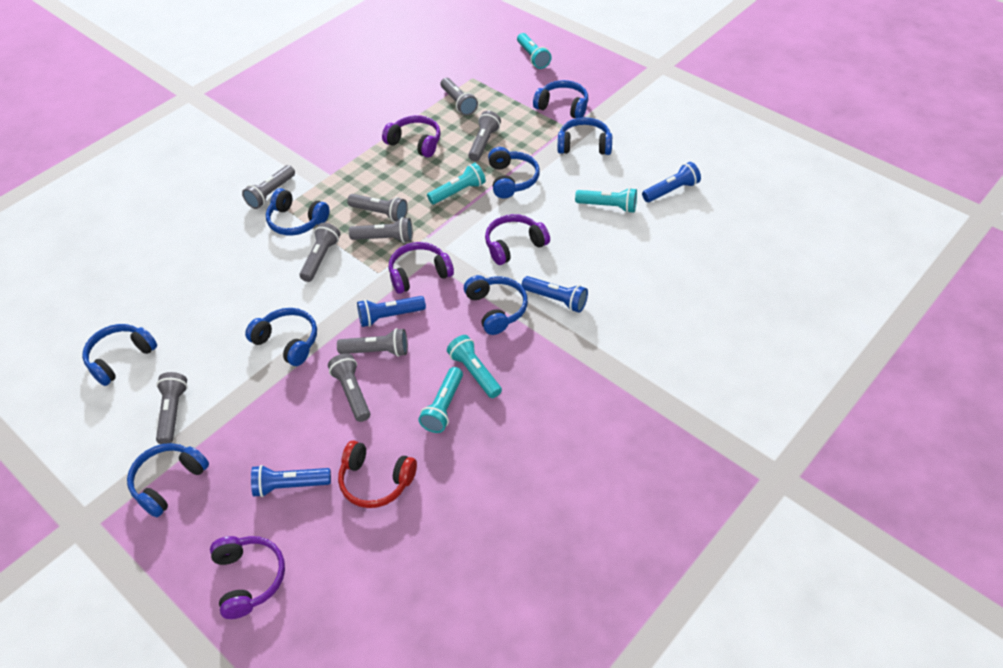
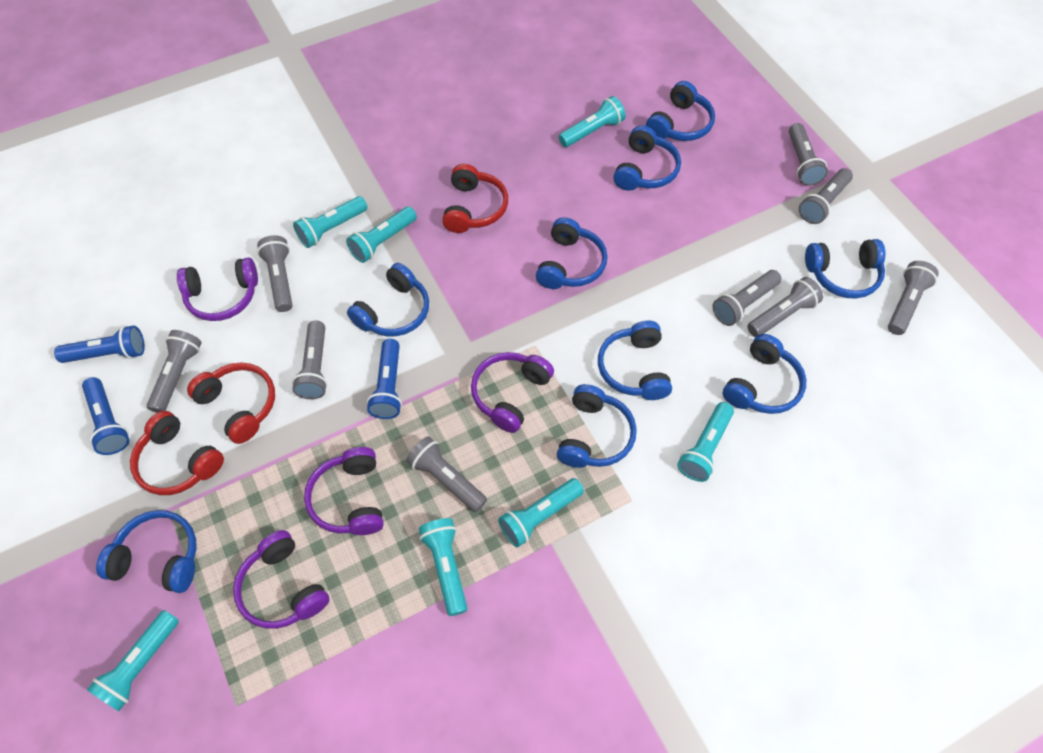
blue flashlight: 4 -> 3
blue headphones: 8 -> 9
red headphones: 1 -> 3
turquoise flashlight: 5 -> 7

